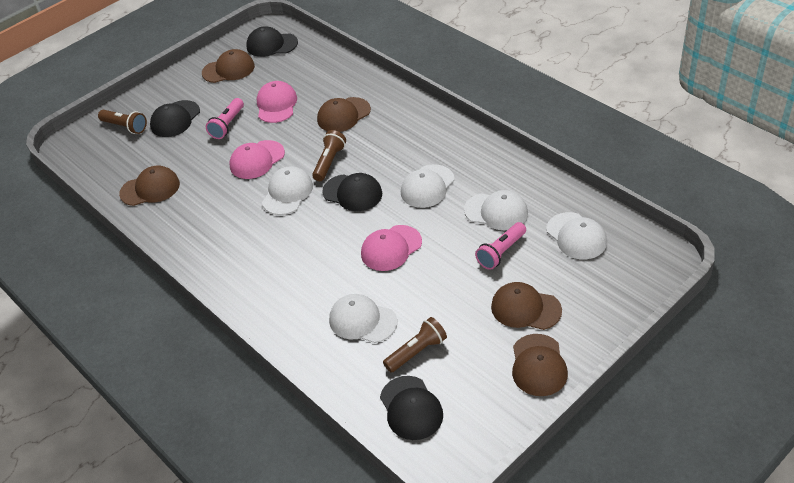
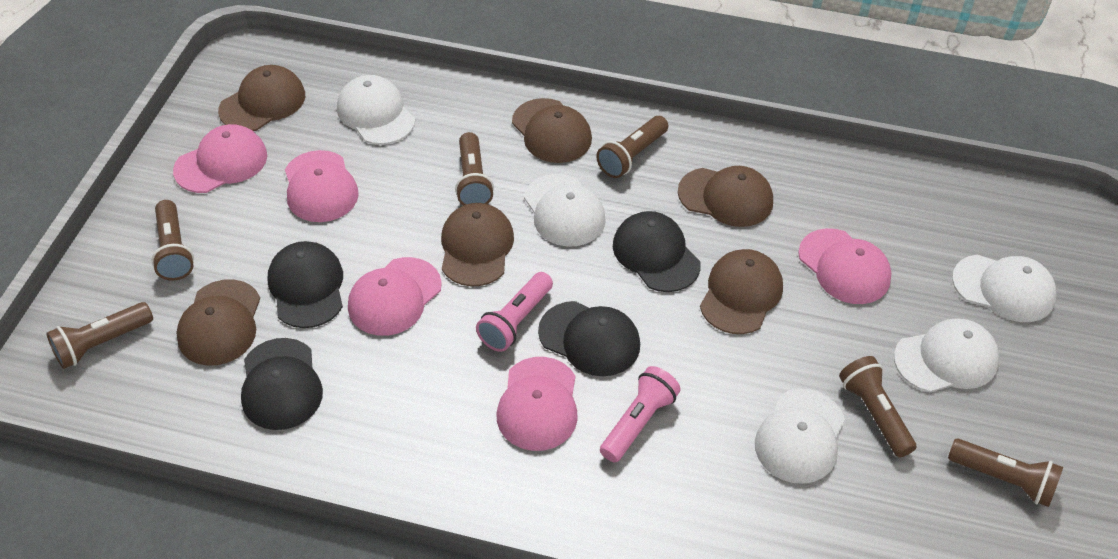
brown cap: 5 -> 6
brown flashlight: 3 -> 6
pink cap: 3 -> 5

